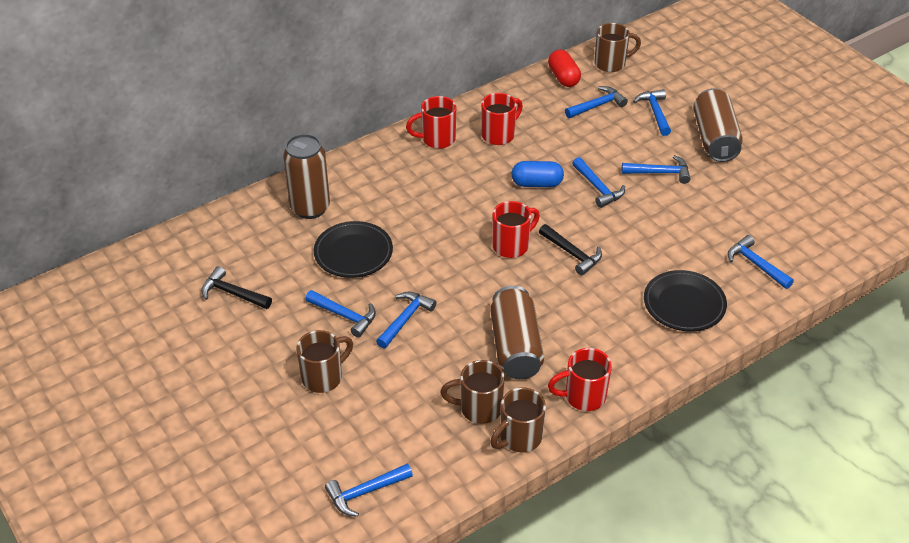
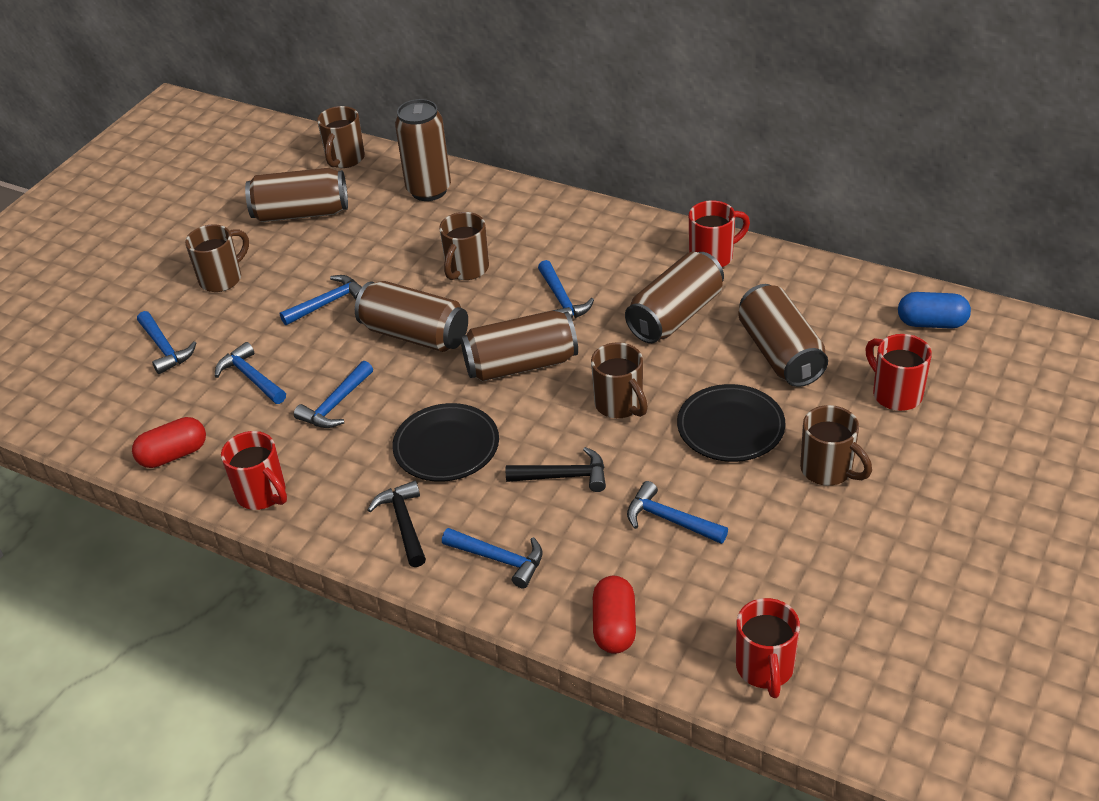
blue hammer: 8 -> 7
brown can: 3 -> 6
brown mug: 4 -> 5
red capsule: 1 -> 2

